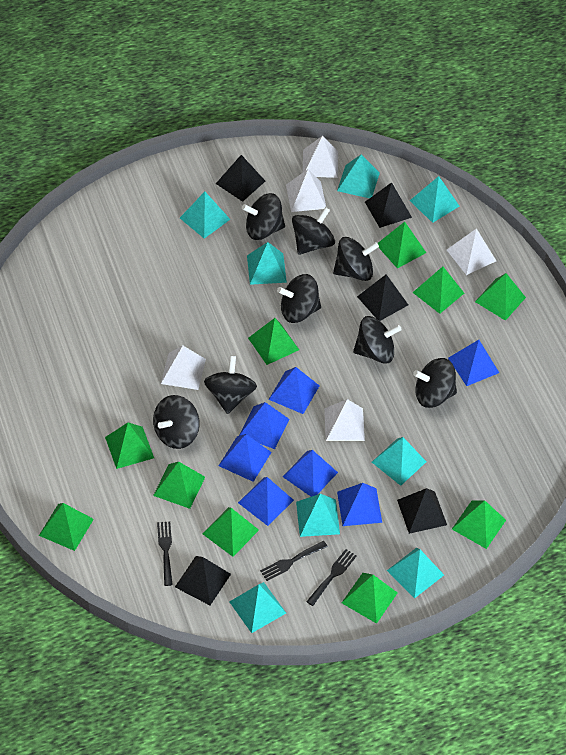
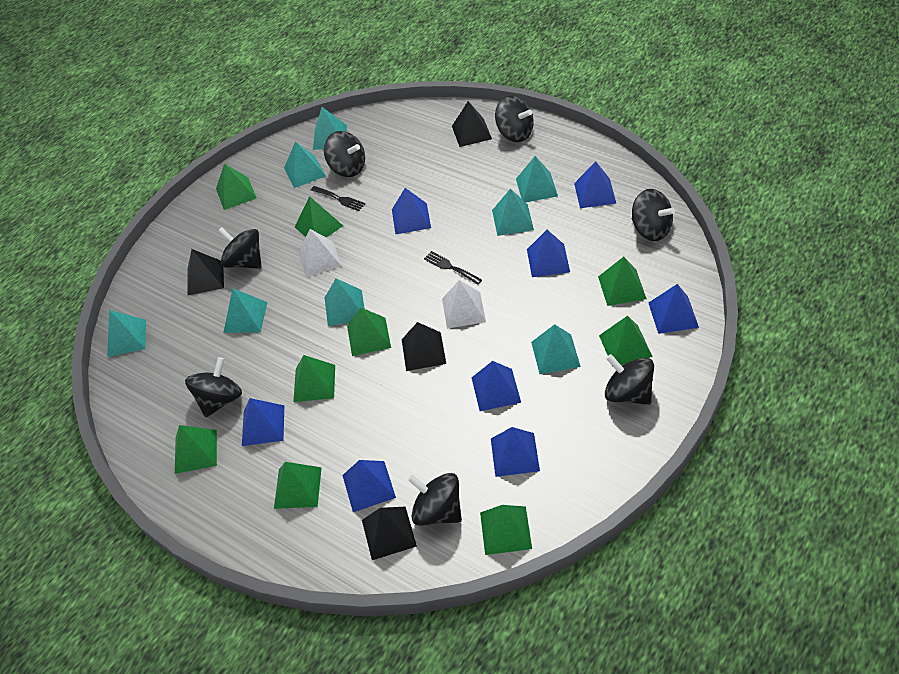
black fork: 3 -> 2
black pyramid: 5 -> 4
black spinning top: 8 -> 7
blue pyramid: 7 -> 8
green pyramid: 10 -> 9
white pyramid: 5 -> 2

